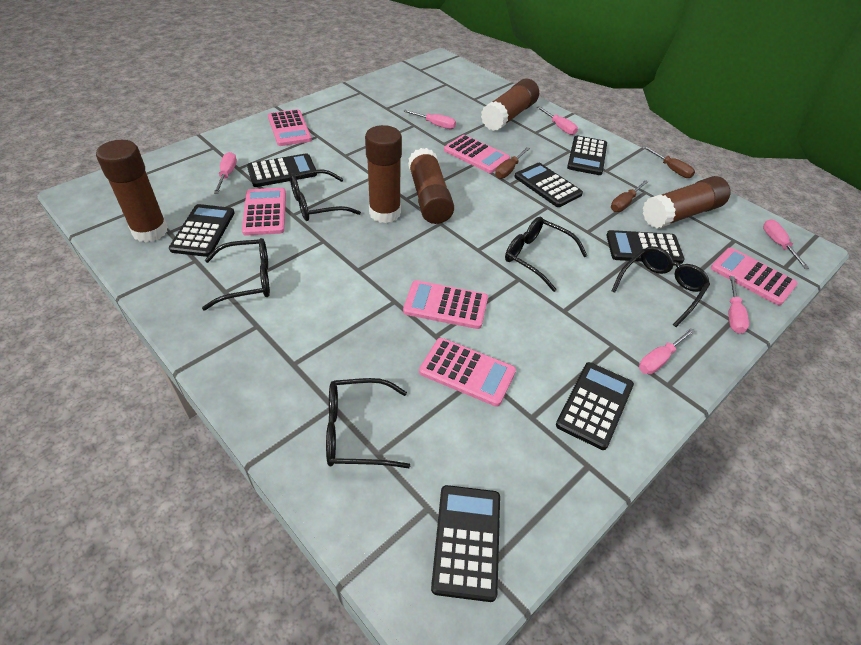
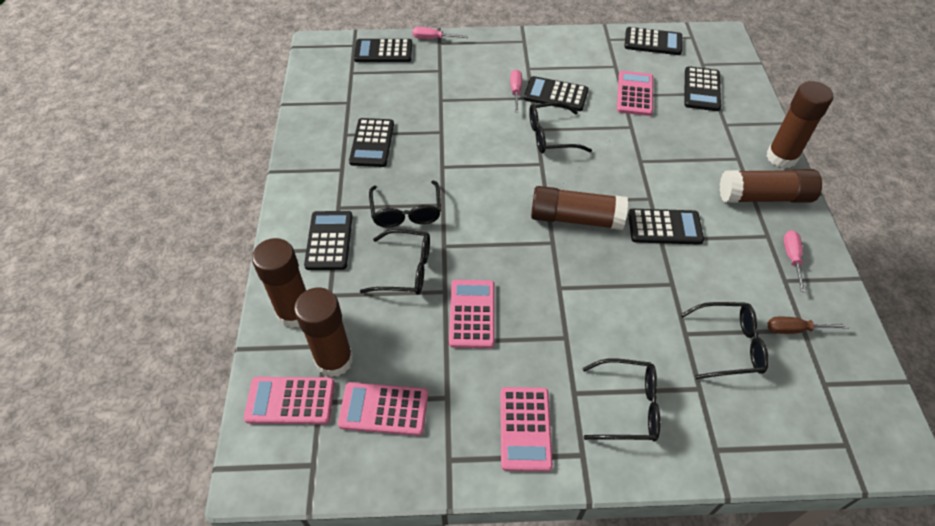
brown screwdriver: 3 -> 1
pink calculator: 6 -> 5
pink screwdriver: 6 -> 3

